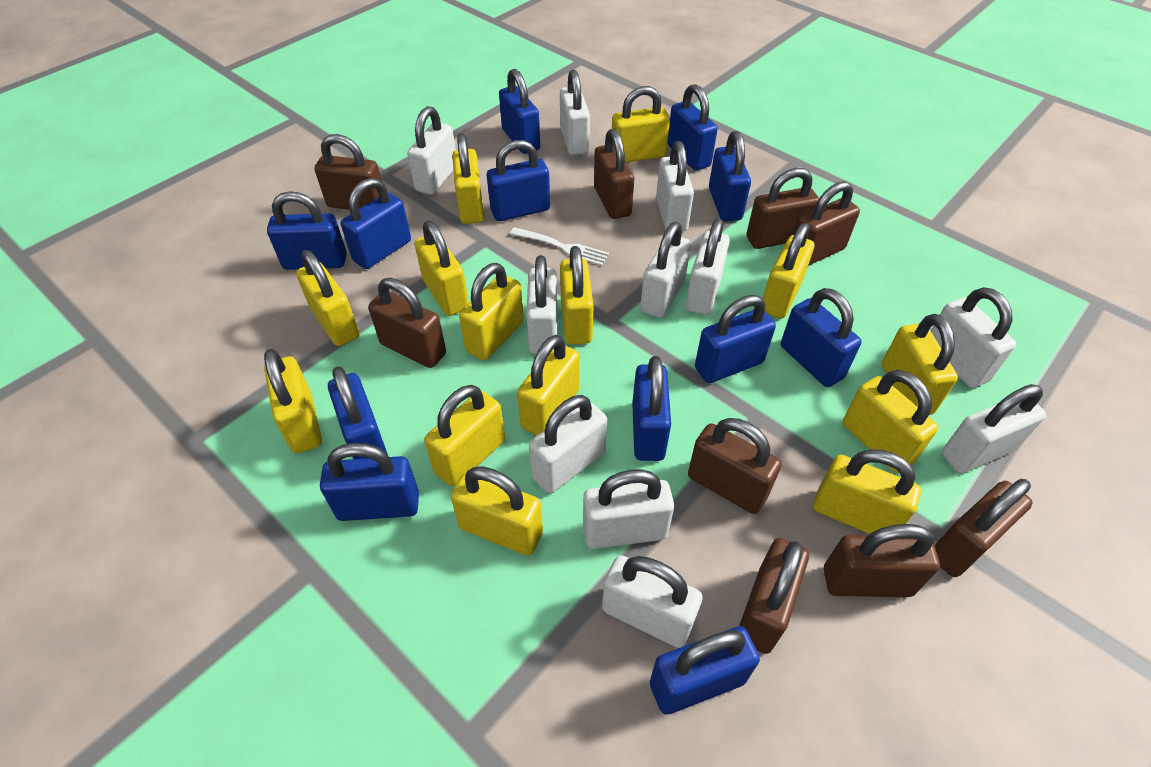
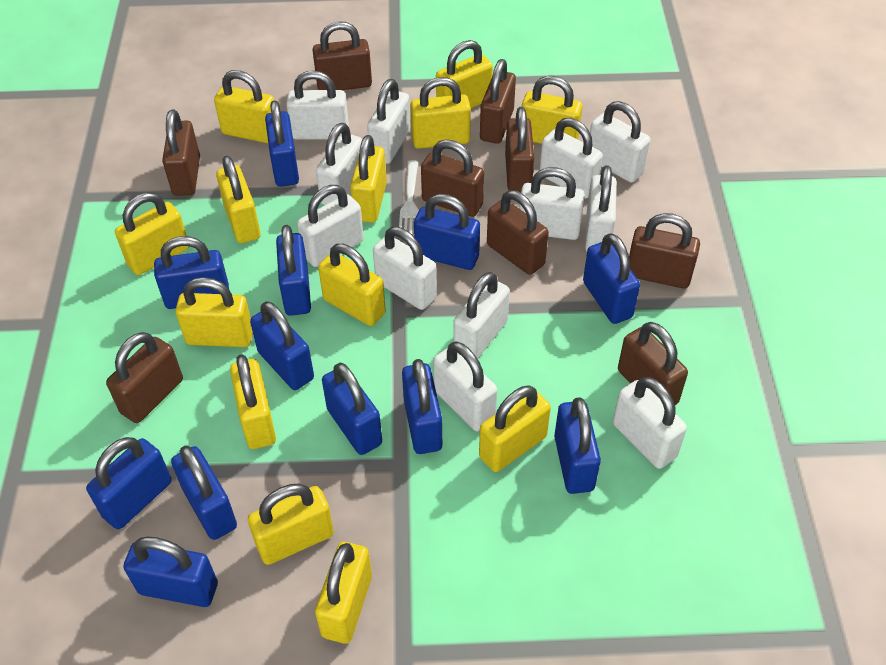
white padlock: 11 -> 12
yellow padlock: 14 -> 13

